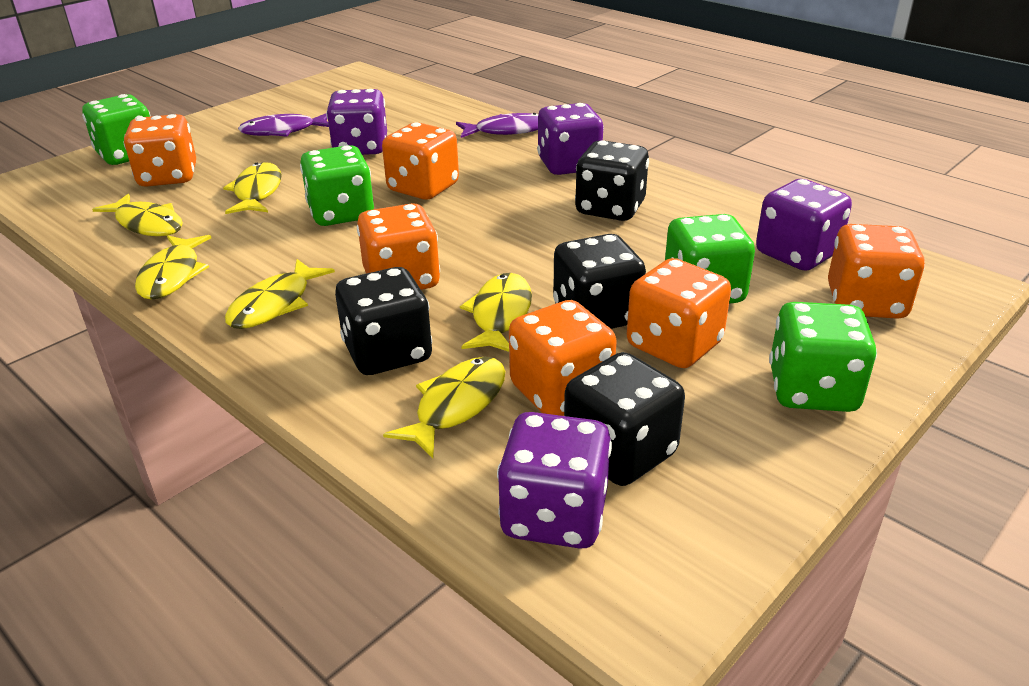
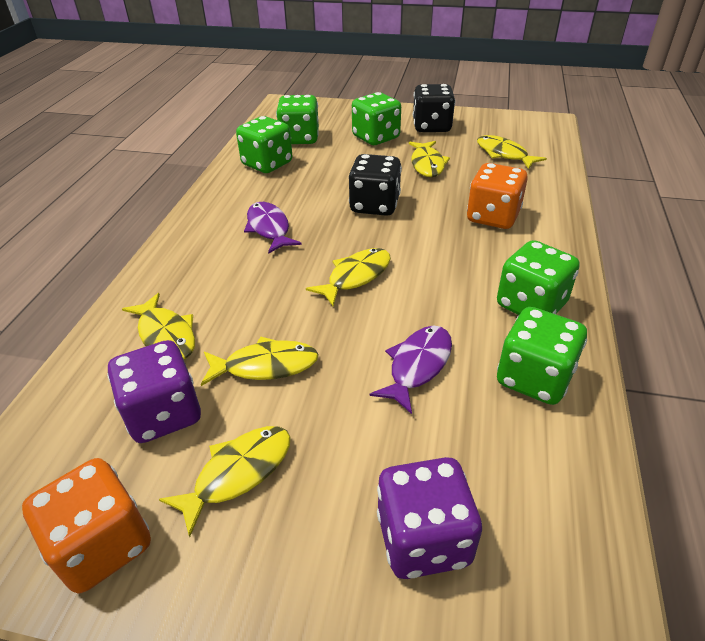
black dice: 4 -> 2
green dice: 4 -> 5
orange dice: 6 -> 2
purple dice: 4 -> 2

